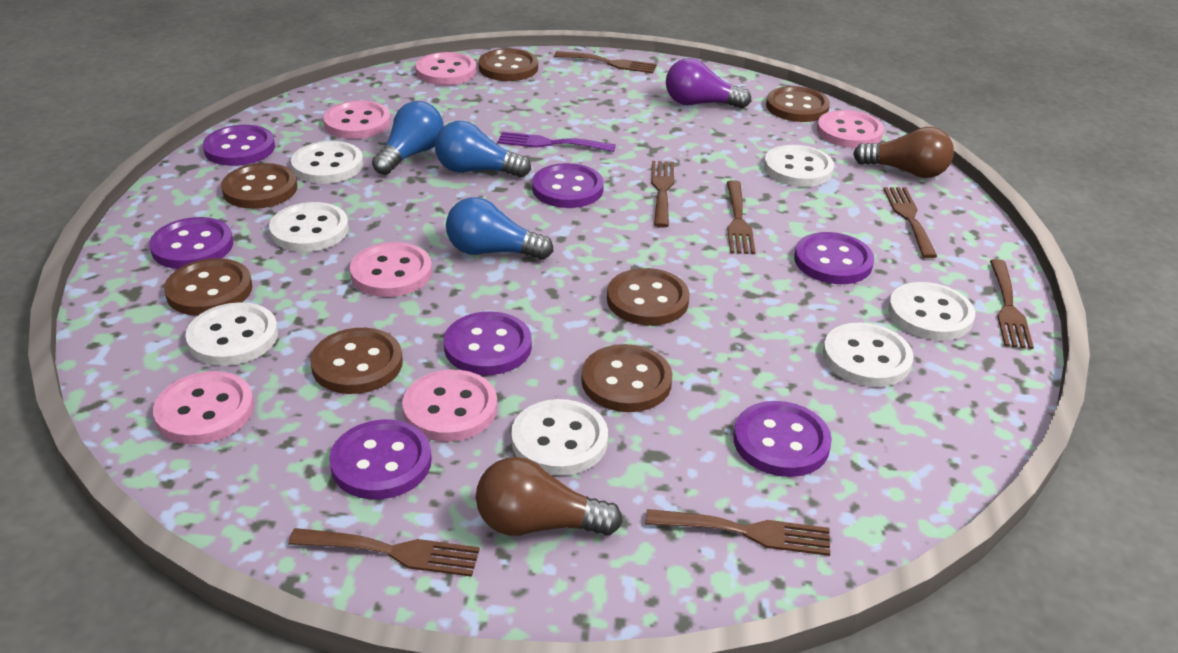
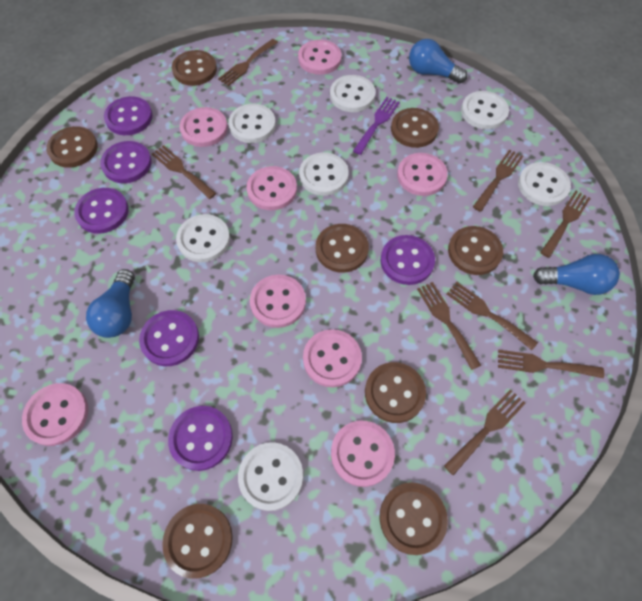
brown button: 7 -> 8
brown fork: 7 -> 8
brown light bulb: 2 -> 0
pink button: 6 -> 8
purple button: 7 -> 6
purple light bulb: 1 -> 0

